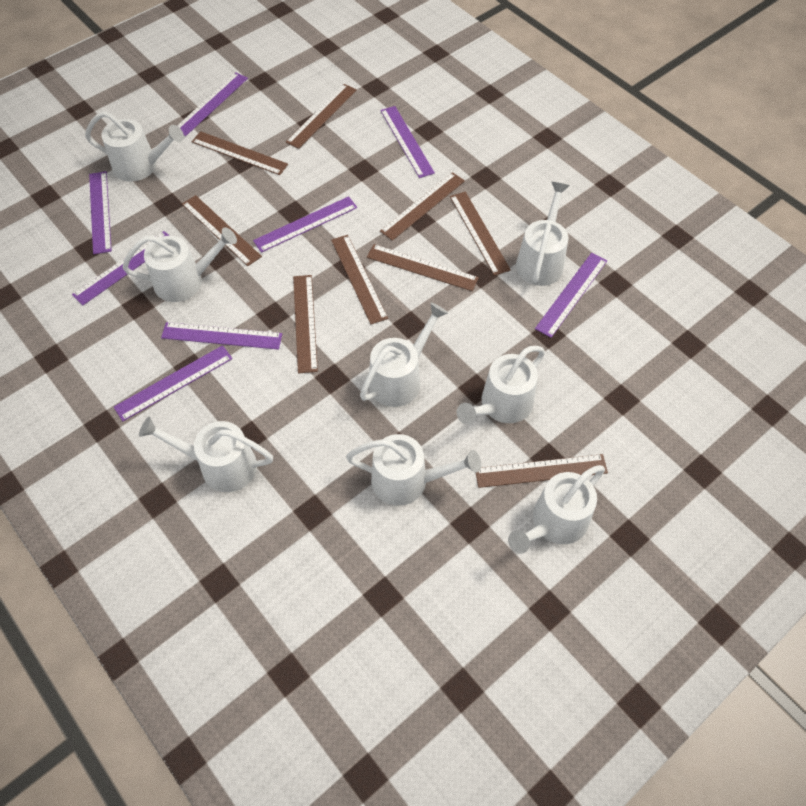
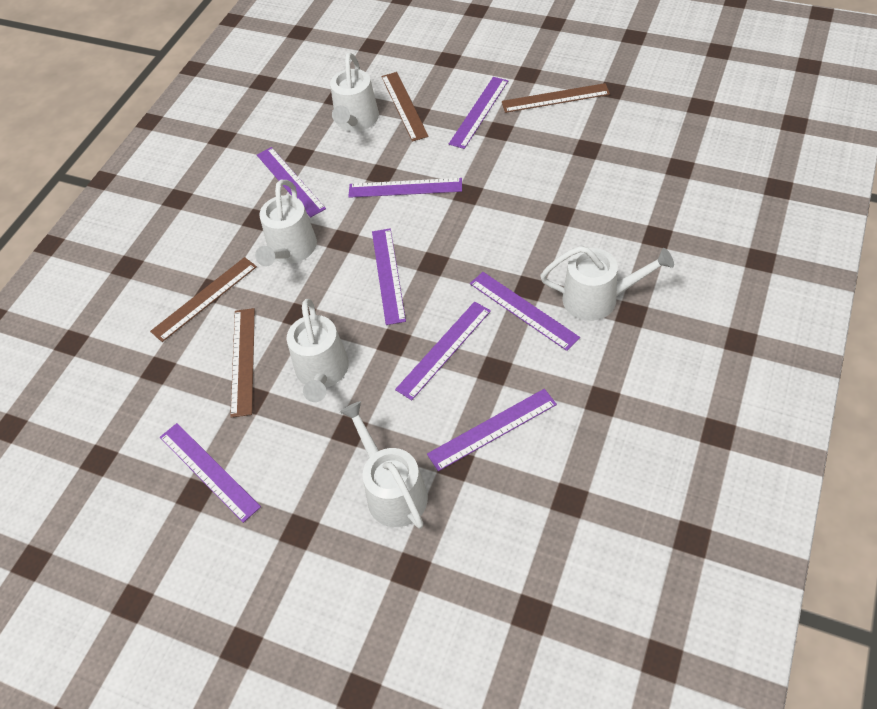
brown ruler: 9 -> 4
white watering can: 8 -> 5

